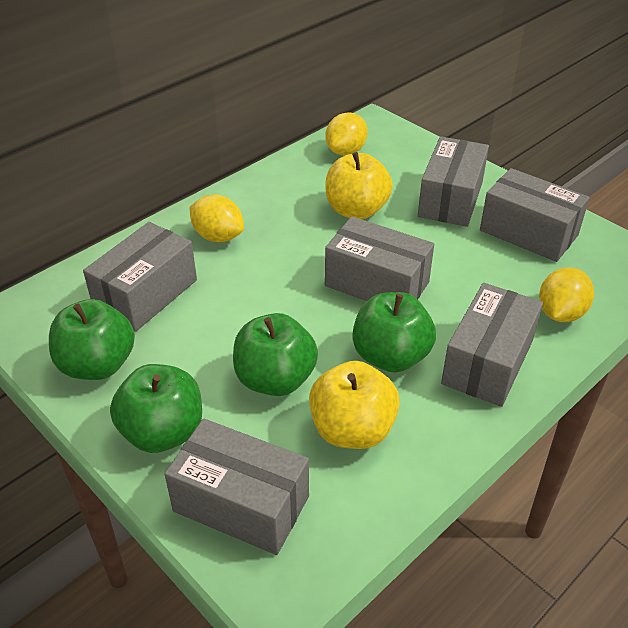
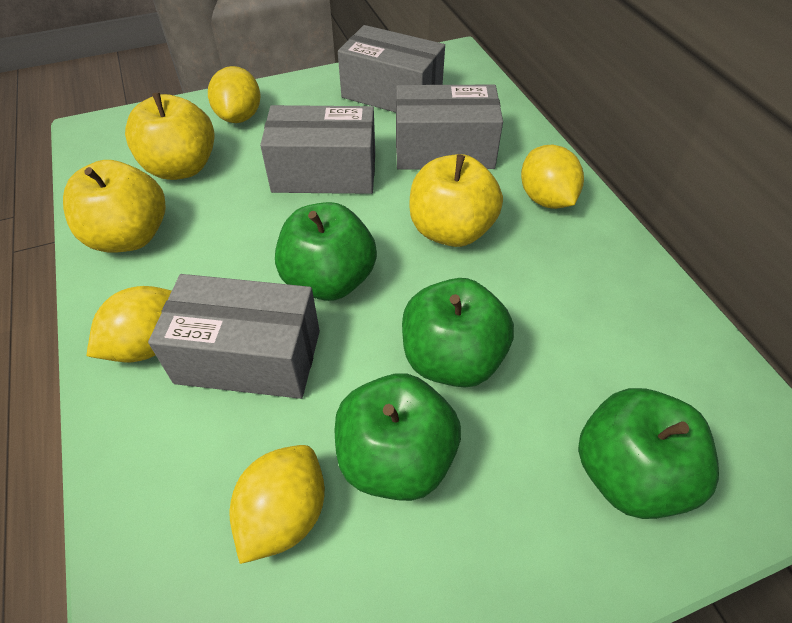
grey box: 6 -> 4
yellow apple: 2 -> 3
yellow lemon: 3 -> 4

